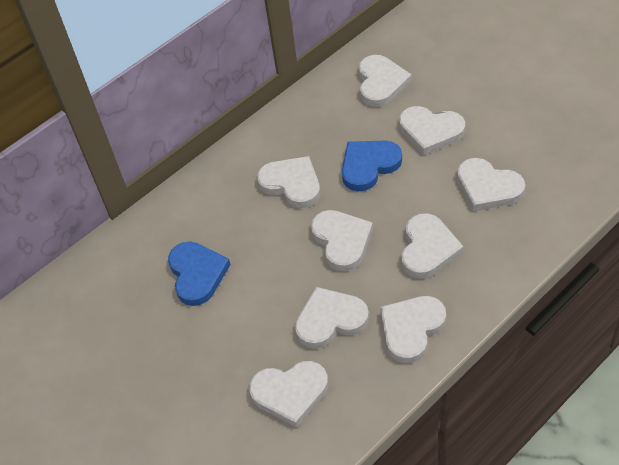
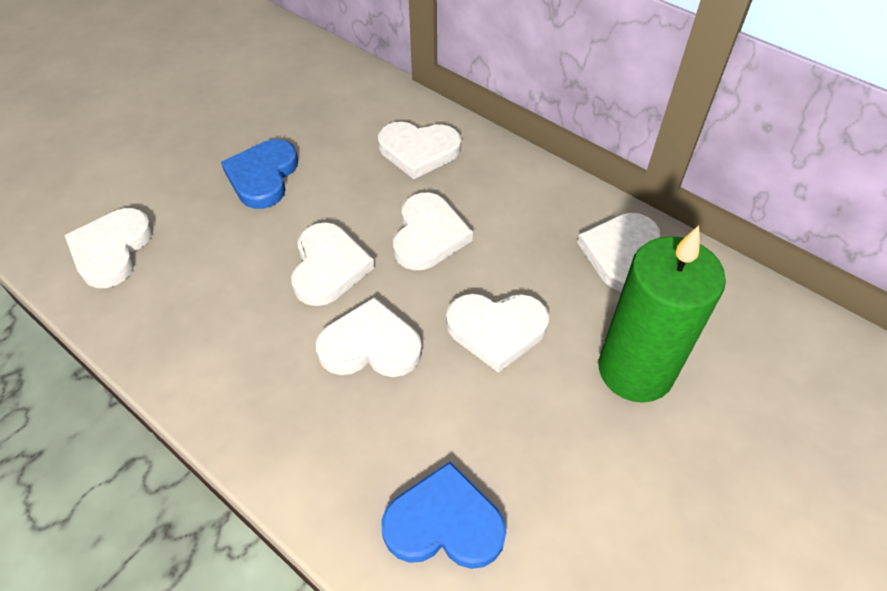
green candle: 0 -> 1
white heart: 9 -> 7

